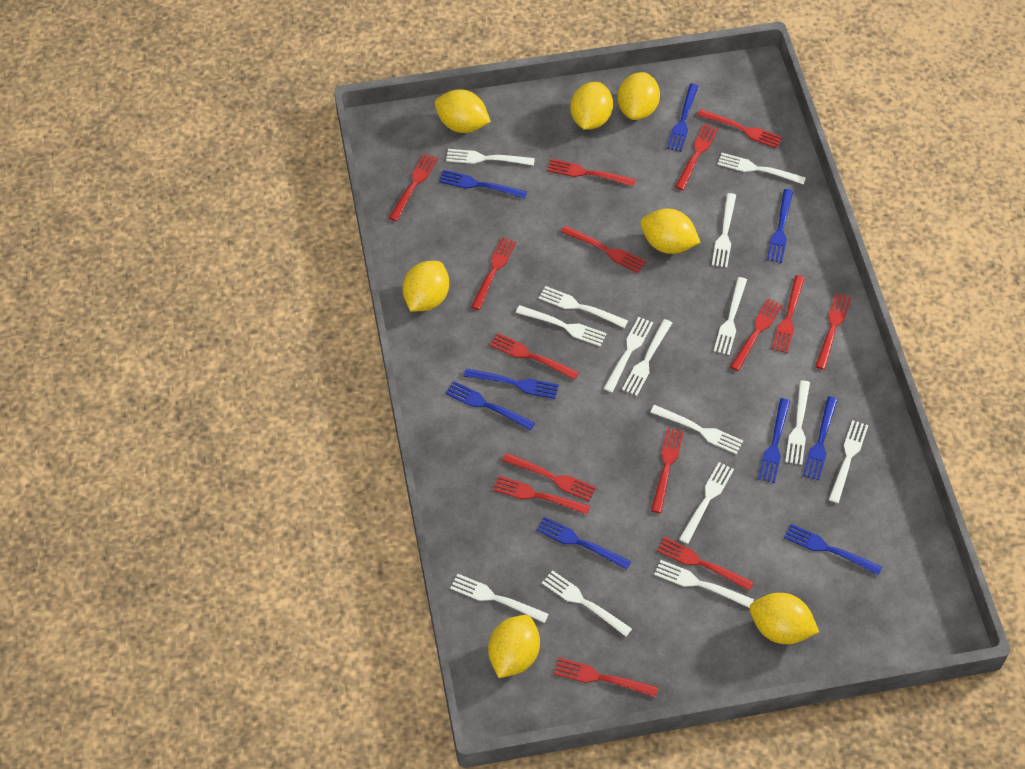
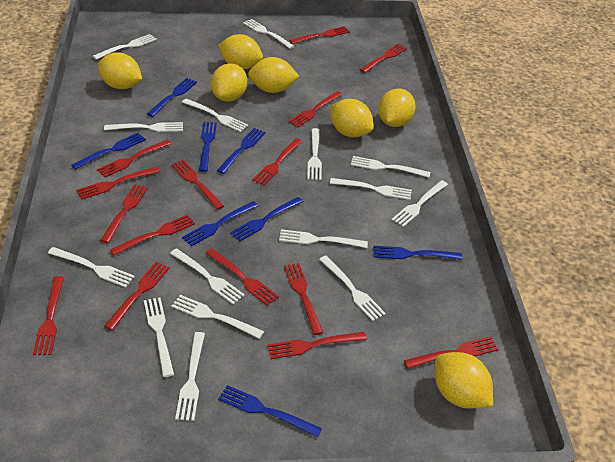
blue fork: 9 -> 8

